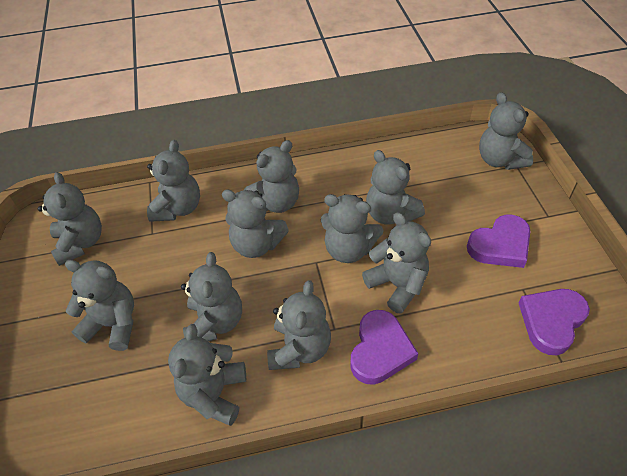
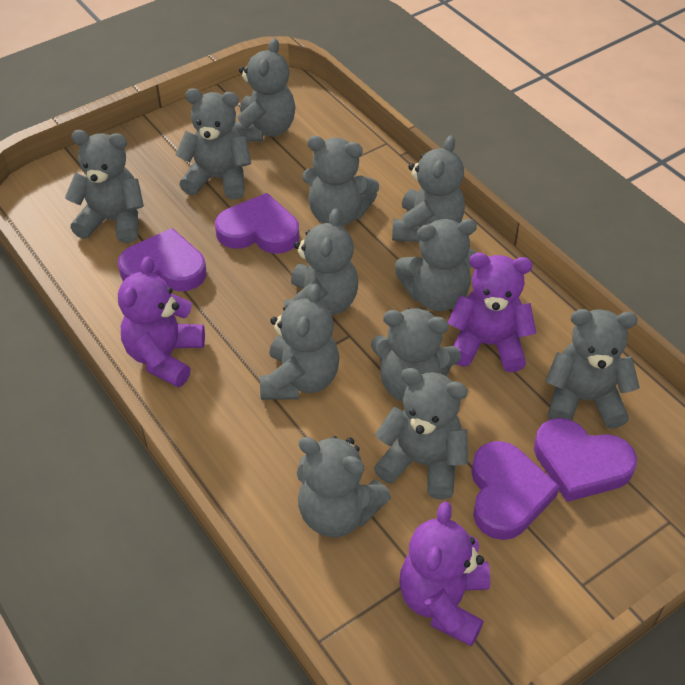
purple heart: 3 -> 4
purple teddy bear: 0 -> 3

